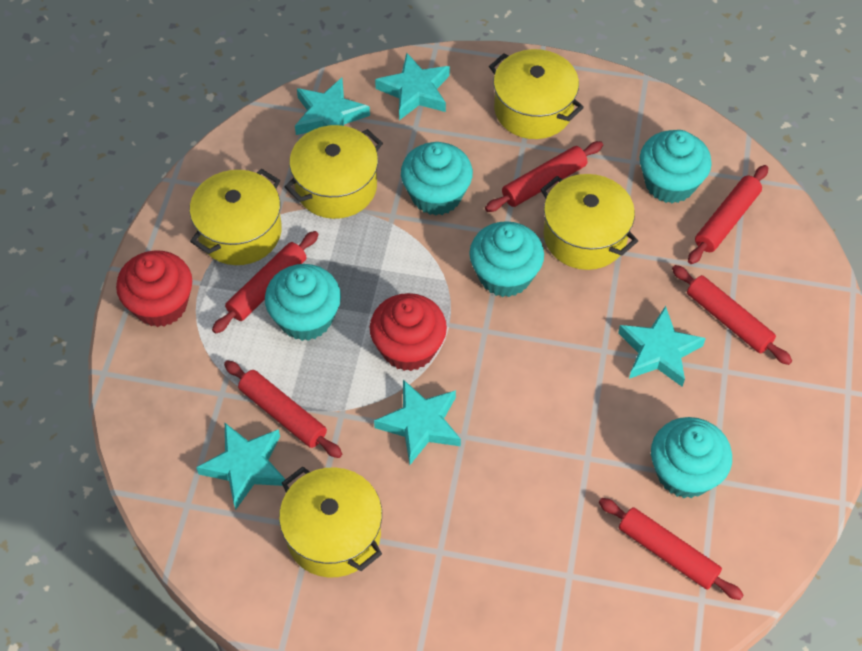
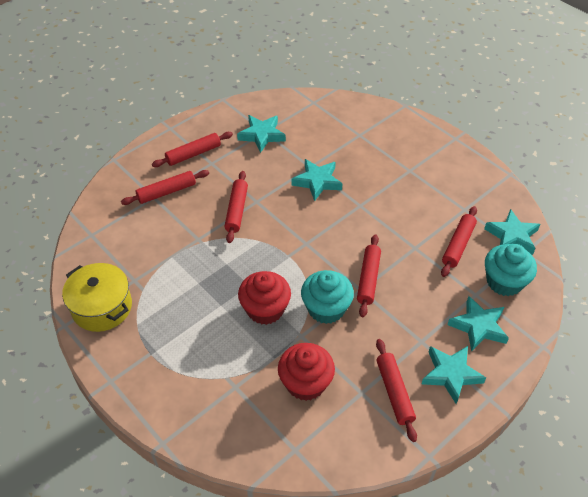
turquoise cupcake: 5 -> 2
yellow pot: 5 -> 1

